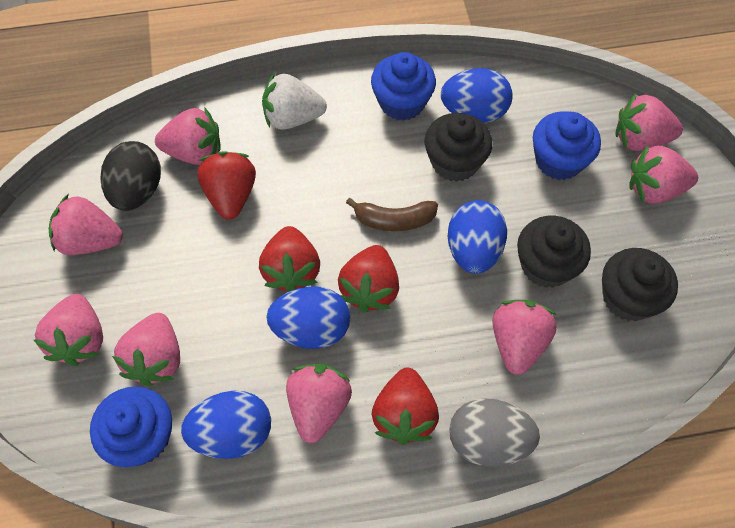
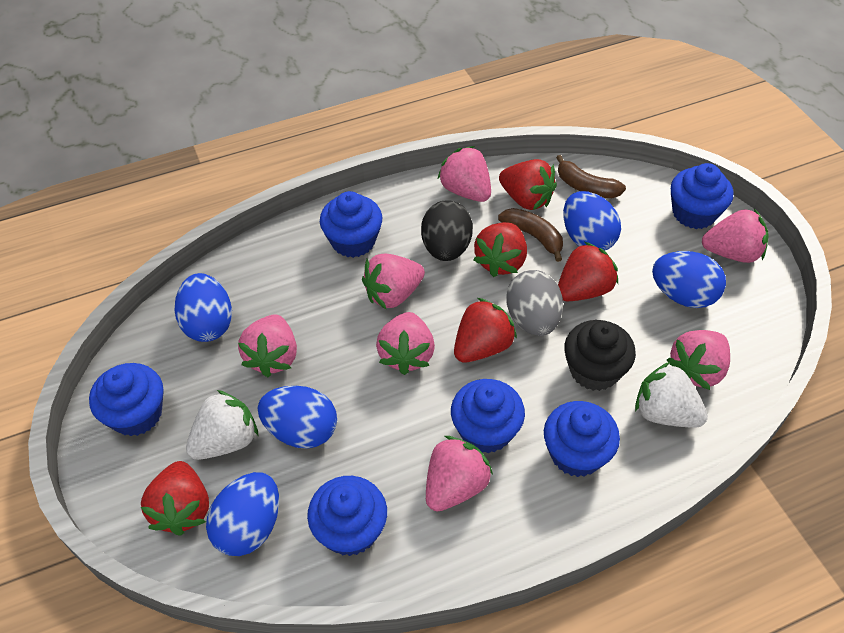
black cupcake: 3 -> 1
blue cupcake: 3 -> 6
blue egg: 4 -> 5
brown banana: 1 -> 2
pink strawberry: 8 -> 7
red strawberry: 4 -> 5
white strawberry: 1 -> 2

